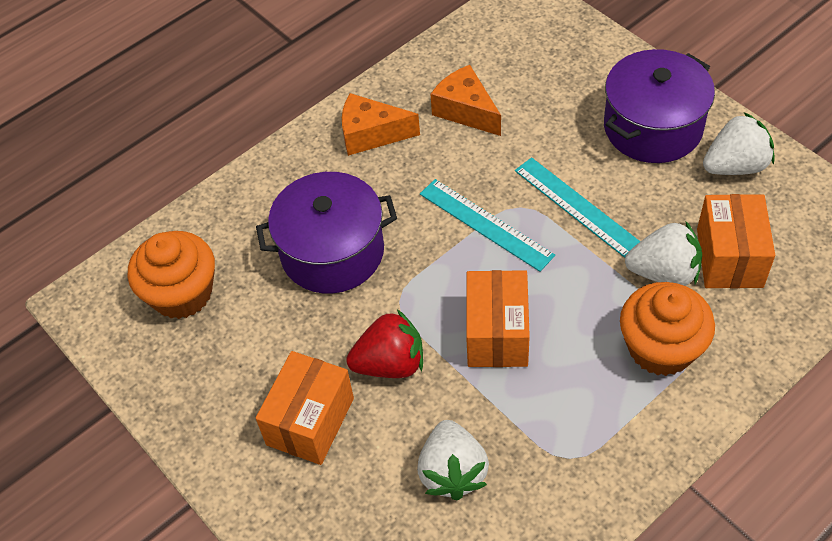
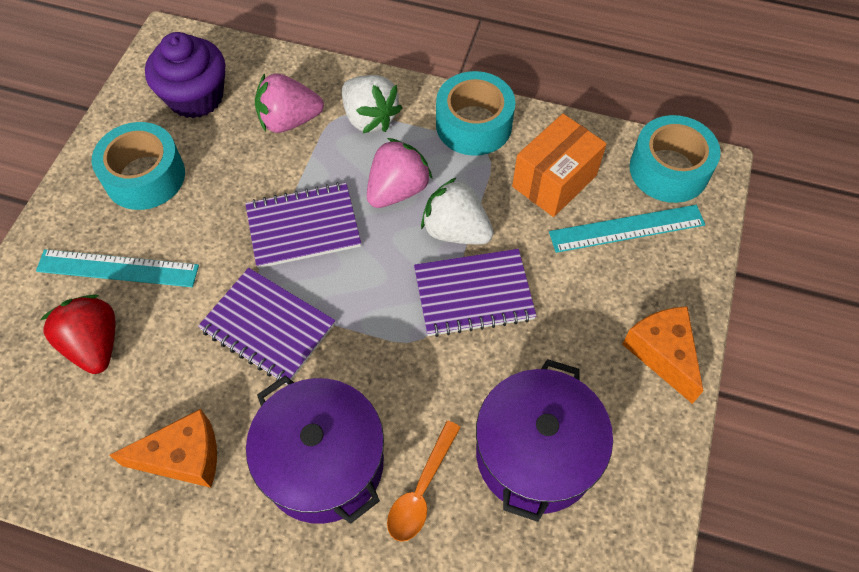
orange box: 3 -> 1
orange cupcake: 2 -> 0
orange spoon: 0 -> 1
pink strawberry: 0 -> 2
purple cupcake: 0 -> 1
purple notebook: 0 -> 3
turquoise tape: 0 -> 3
white strawberry: 3 -> 2

